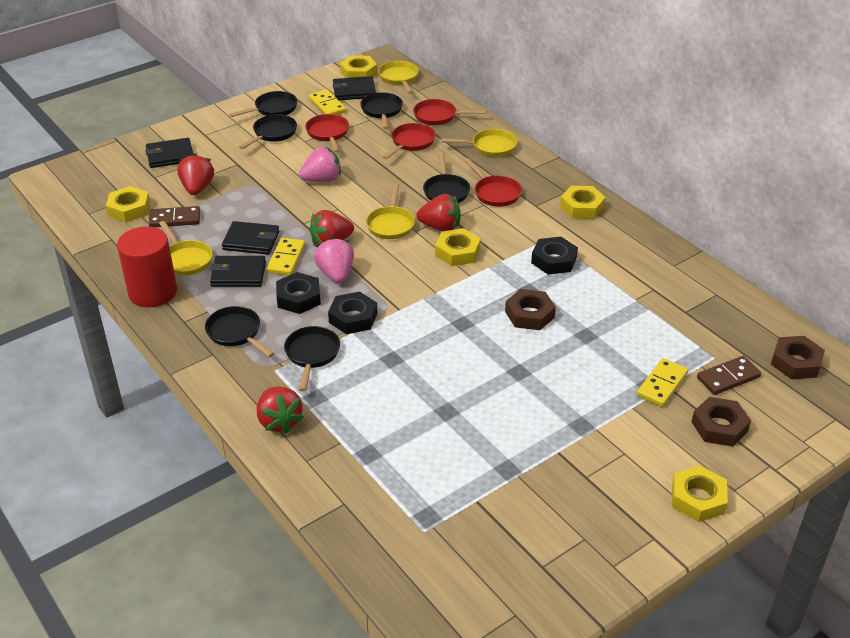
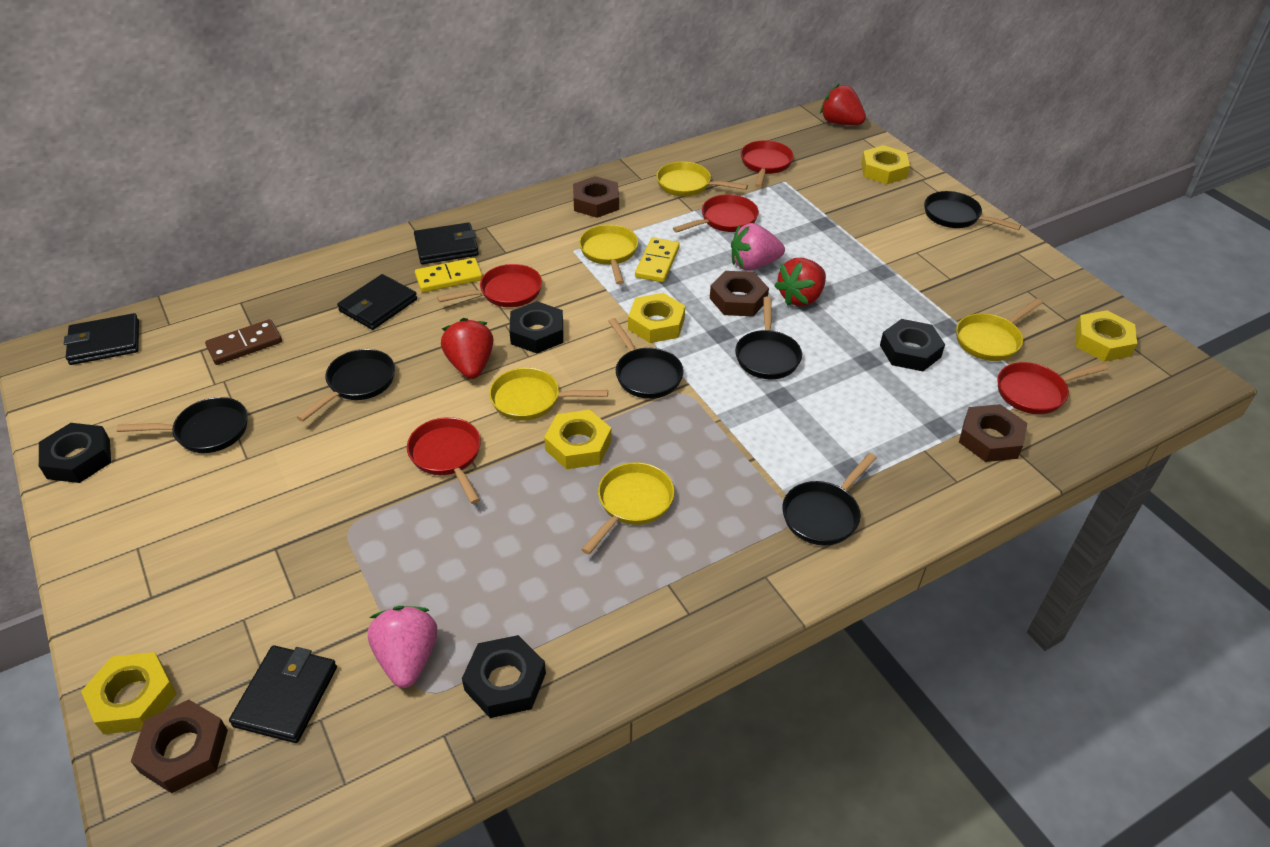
black nut: 3 -> 4
brown domino: 2 -> 1
brown nut: 3 -> 4
red cylinder: 1 -> 0
red pan: 4 -> 5
red strawberry: 4 -> 3
yellow domino: 3 -> 2
yellow pan: 4 -> 5

